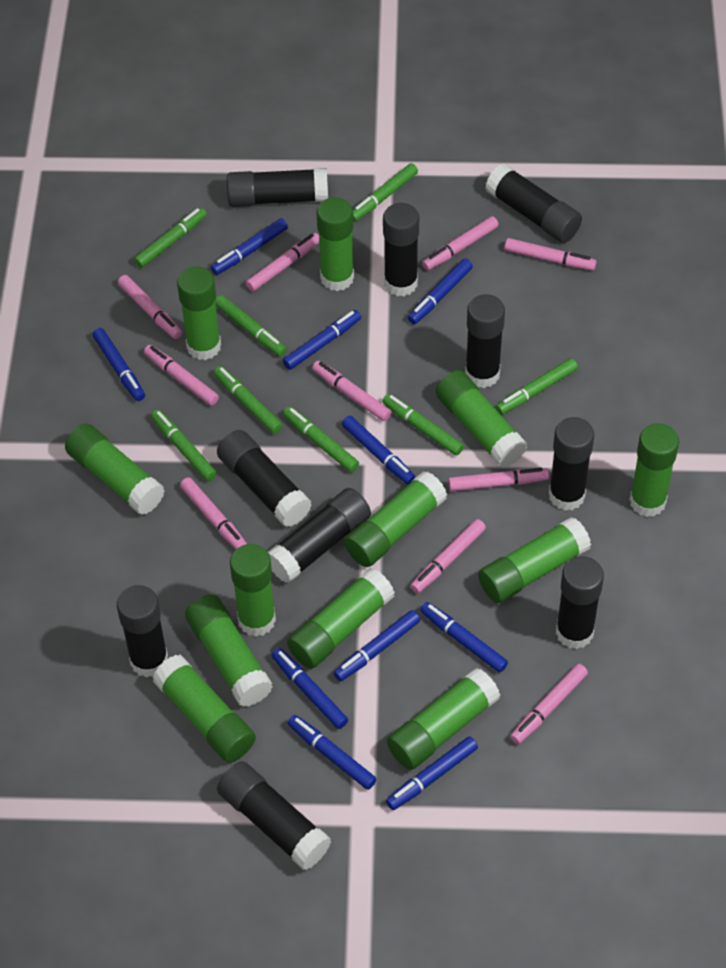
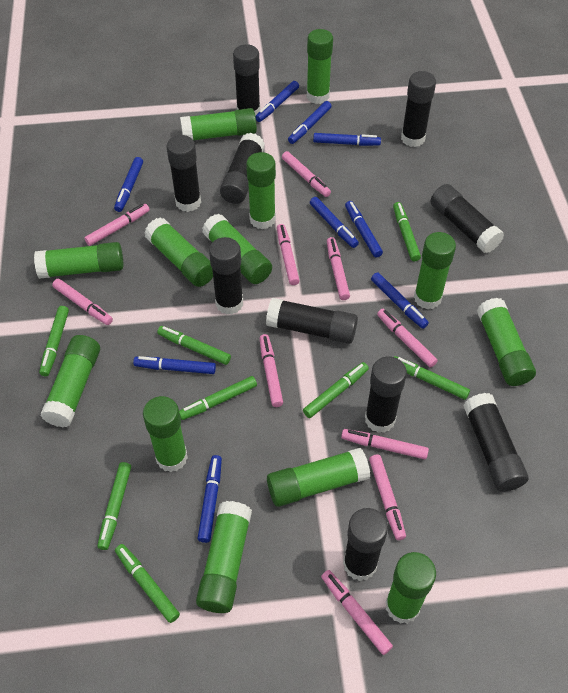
blue marker: 10 -> 9
green glue stick: 12 -> 13

